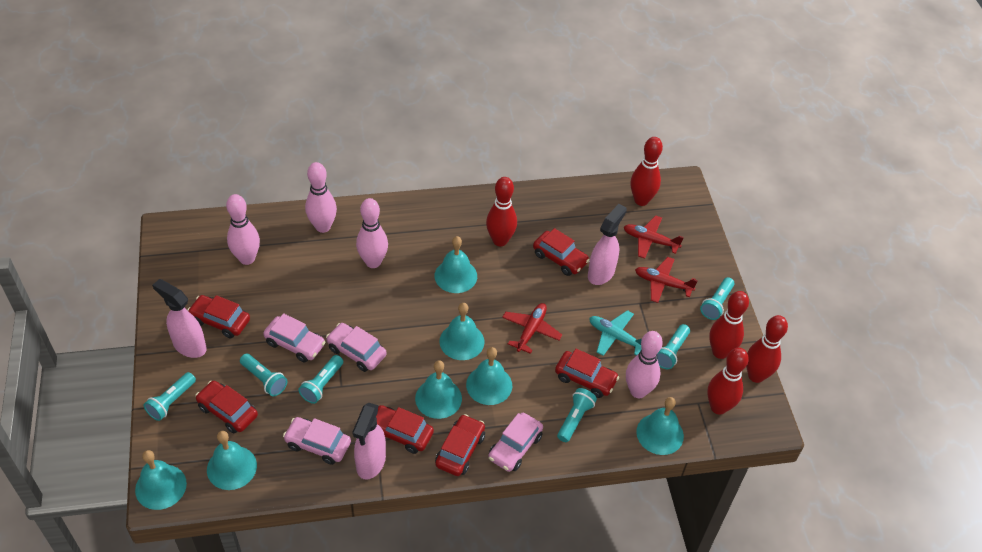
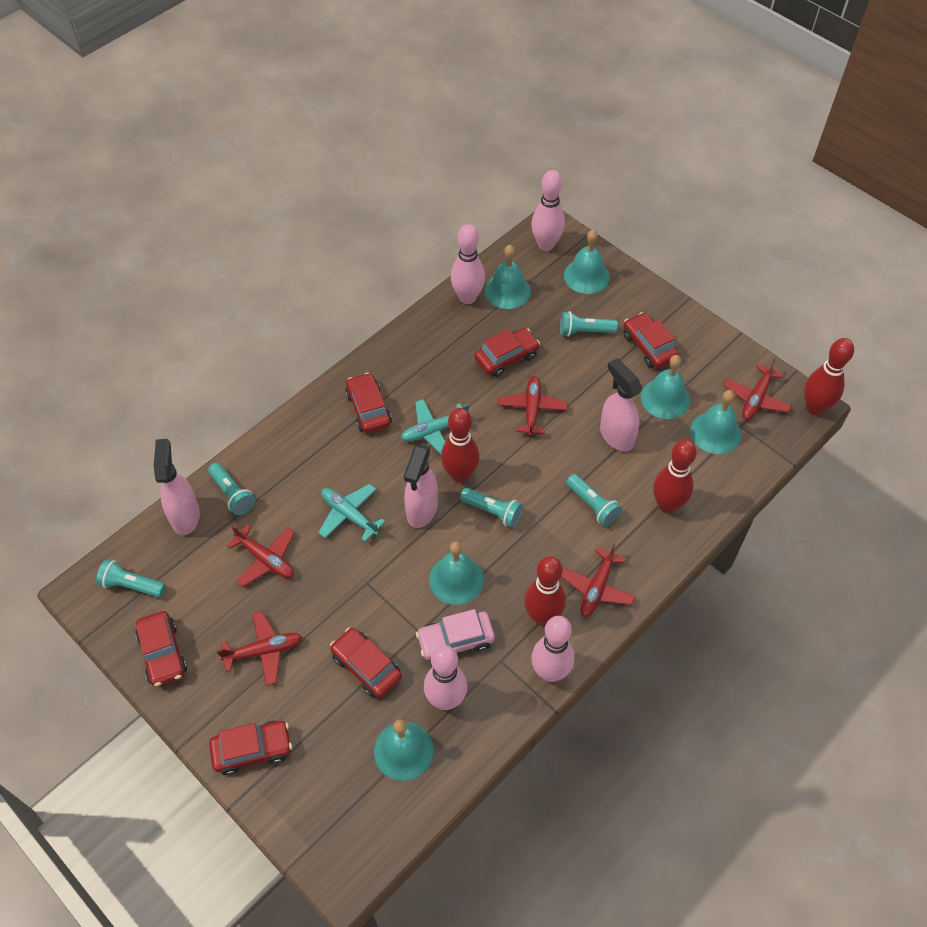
pink car: 4 -> 1
red bowling pin: 5 -> 4
red plane: 3 -> 5
turquoise bell: 7 -> 6
turquoise flashlight: 6 -> 5
turquoise plane: 1 -> 2

